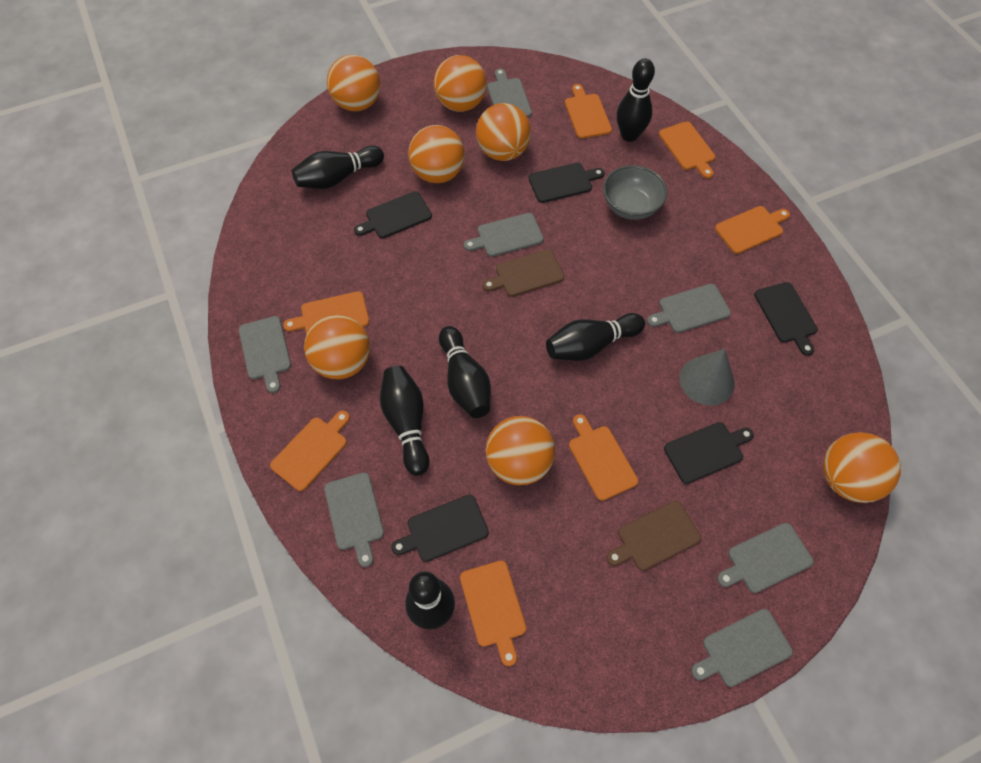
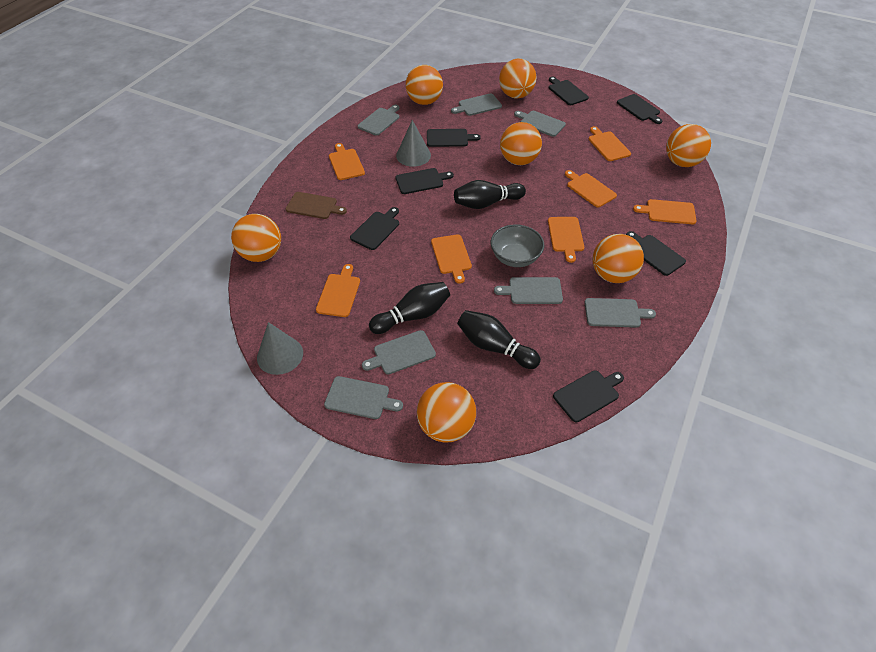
black bowling pin: 6 -> 3
black cutting board: 5 -> 7
brown cutting board: 2 -> 1
grey cone: 1 -> 2

